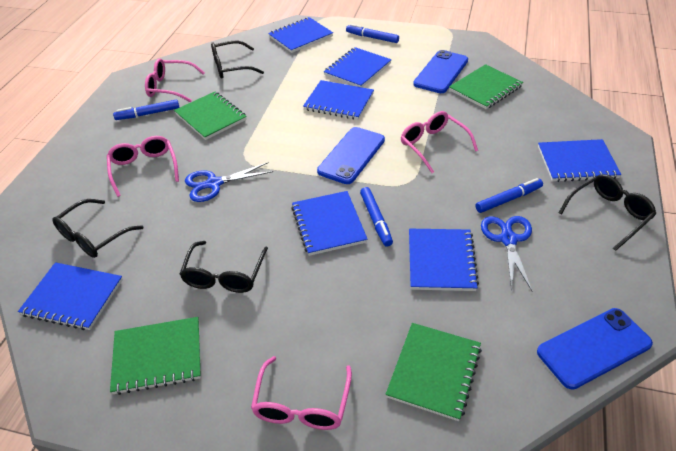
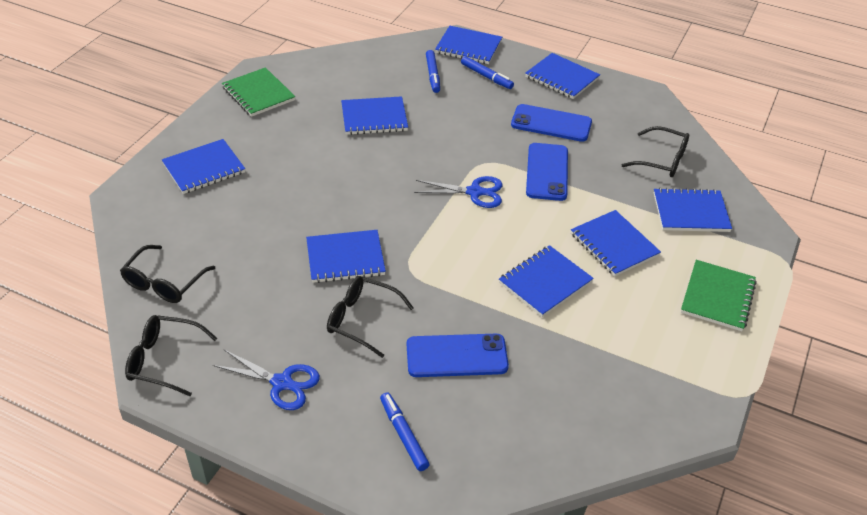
blue marker: 4 -> 3
blue notebook: 7 -> 8
green notebook: 4 -> 2
pink glasses: 4 -> 0

